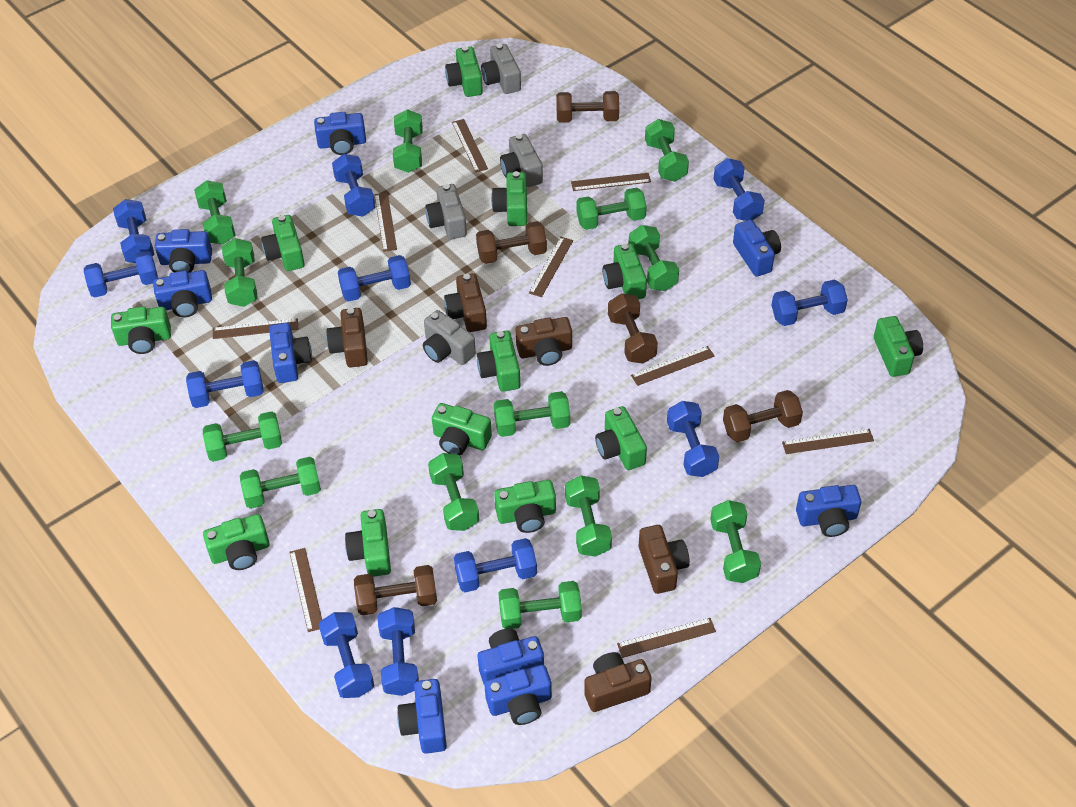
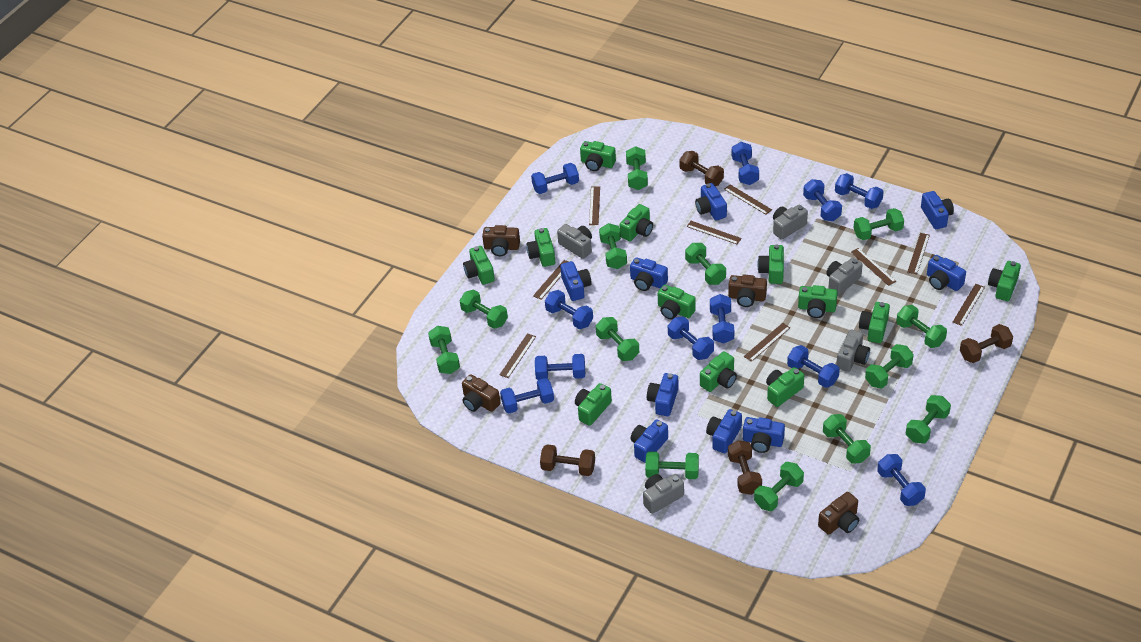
brown camera: 5 -> 4
brown dumbbell: 5 -> 4
grey camera: 4 -> 5

